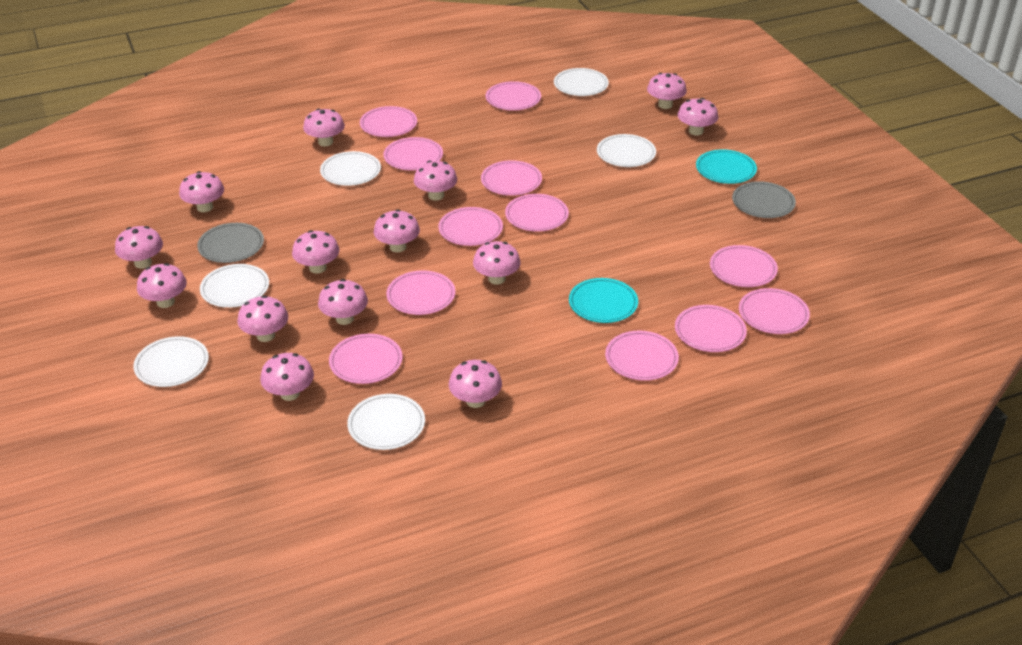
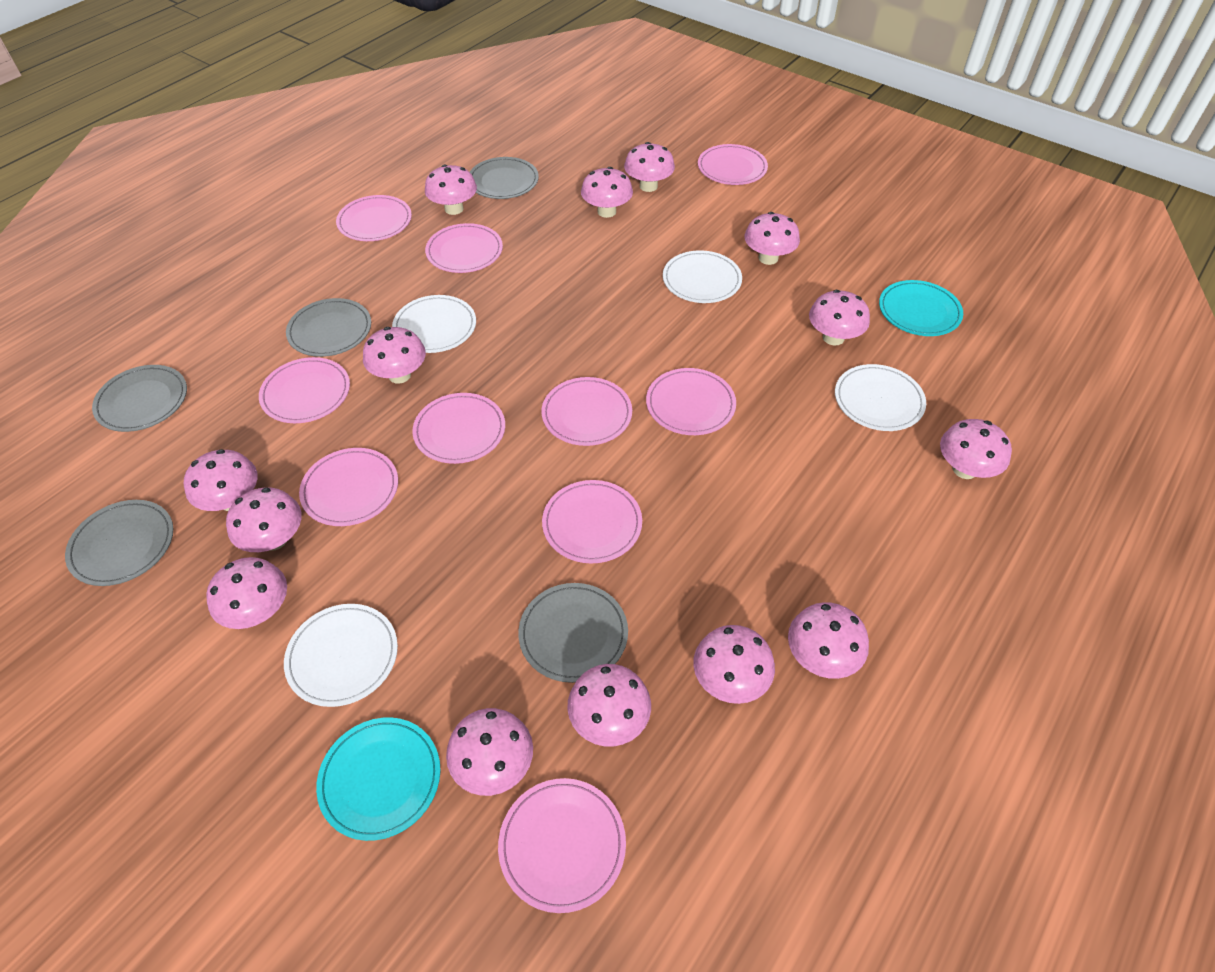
grey plate: 2 -> 5
pink plate: 12 -> 10
white plate: 6 -> 4

